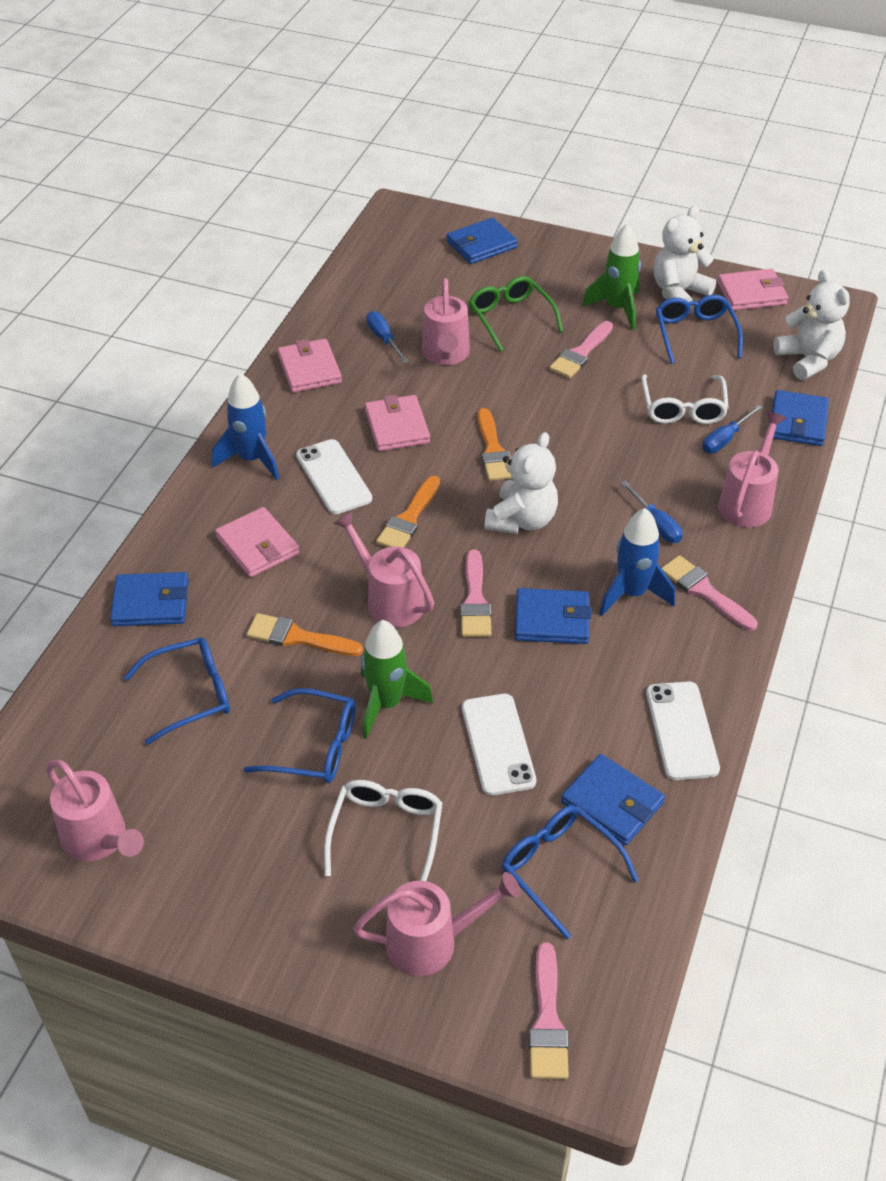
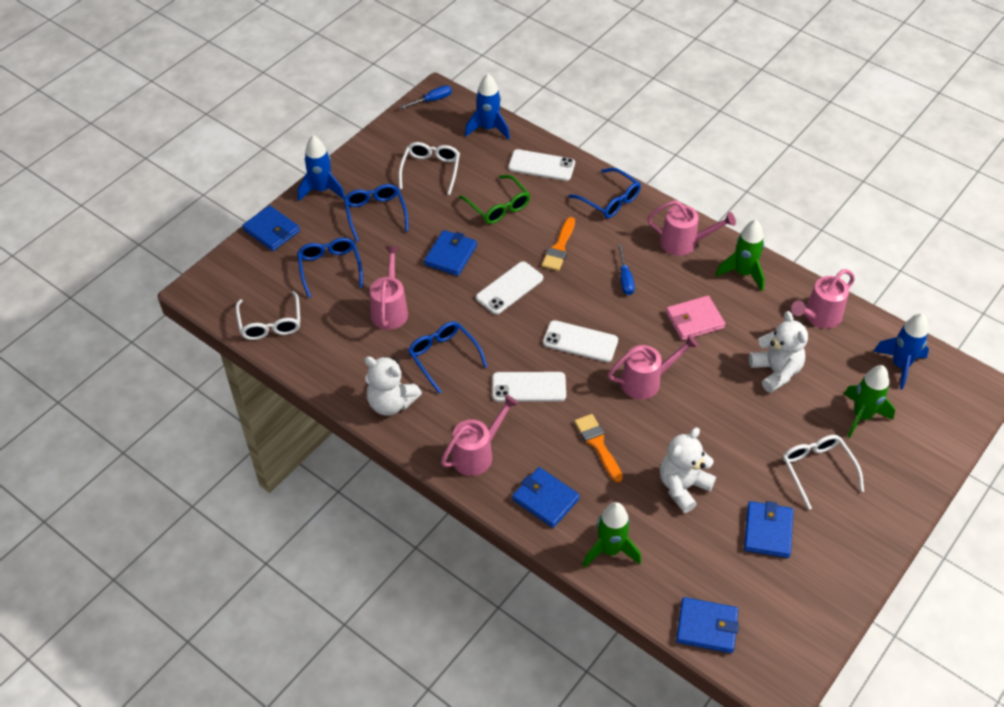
blue rocket: 2 -> 3
blue screwdriver: 3 -> 2
green rocket: 2 -> 3
orange brush: 3 -> 2
pink brush: 4 -> 0
pink wallet: 4 -> 1
white glasses: 2 -> 3
white phone: 3 -> 4

